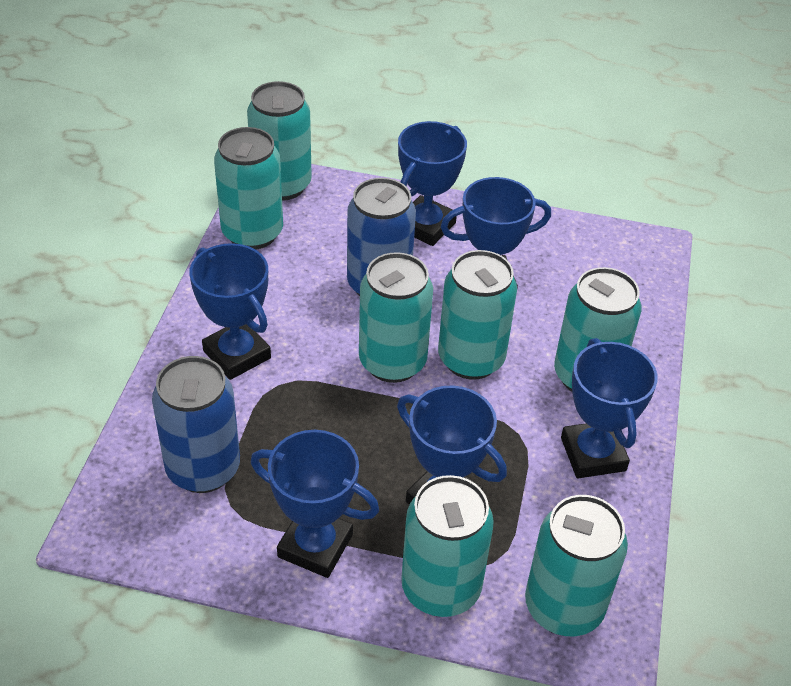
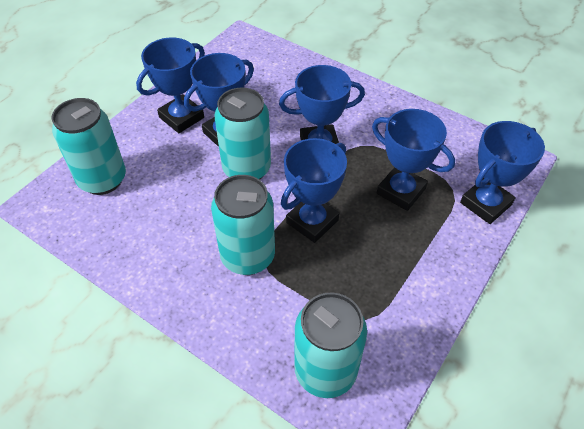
blue can: 2 -> 0
turquoise can: 7 -> 4

